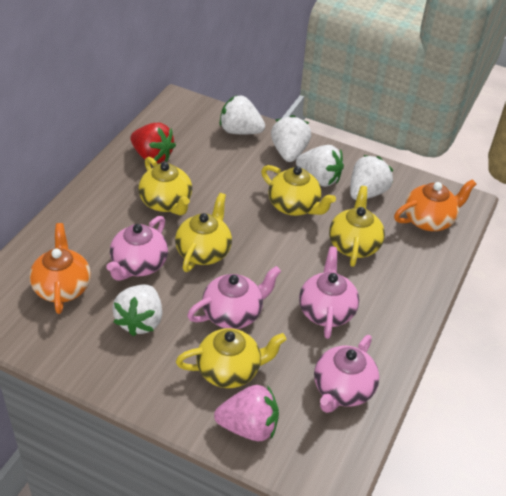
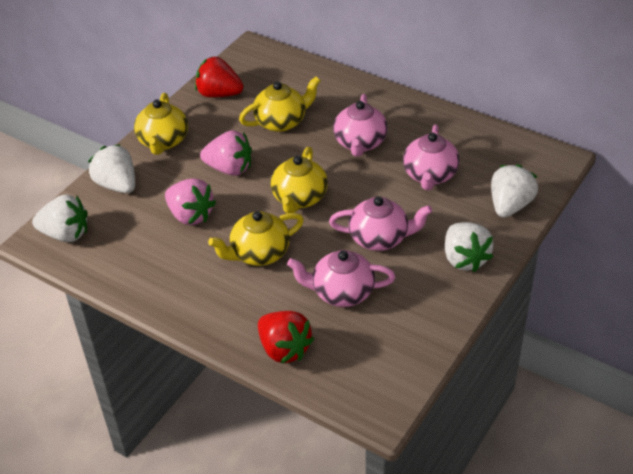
orange teapot: 2 -> 0
pink strawberry: 1 -> 2
red strawberry: 1 -> 2
white strawberry: 5 -> 4
yellow teapot: 5 -> 4

